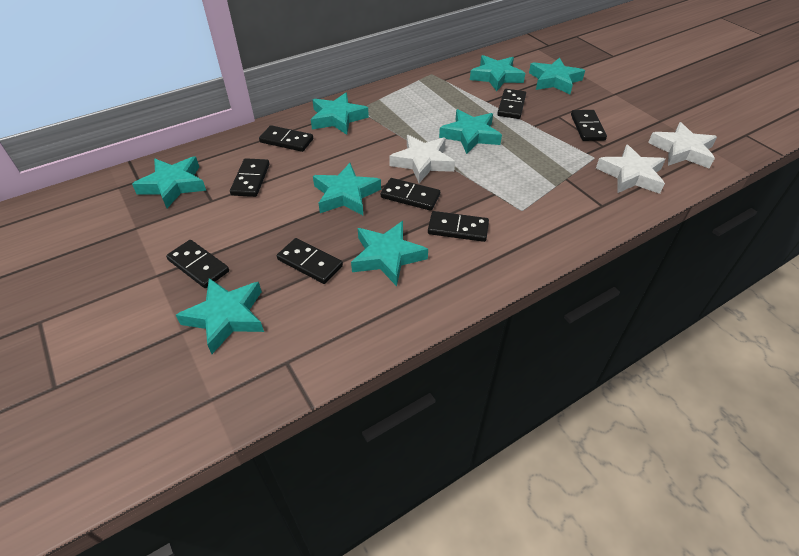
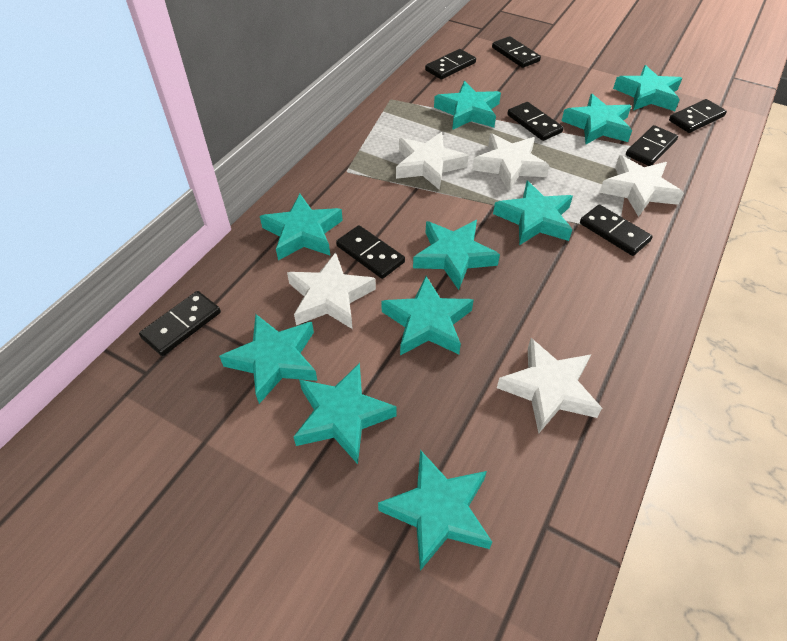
turquoise star: 8 -> 10
white star: 3 -> 5

